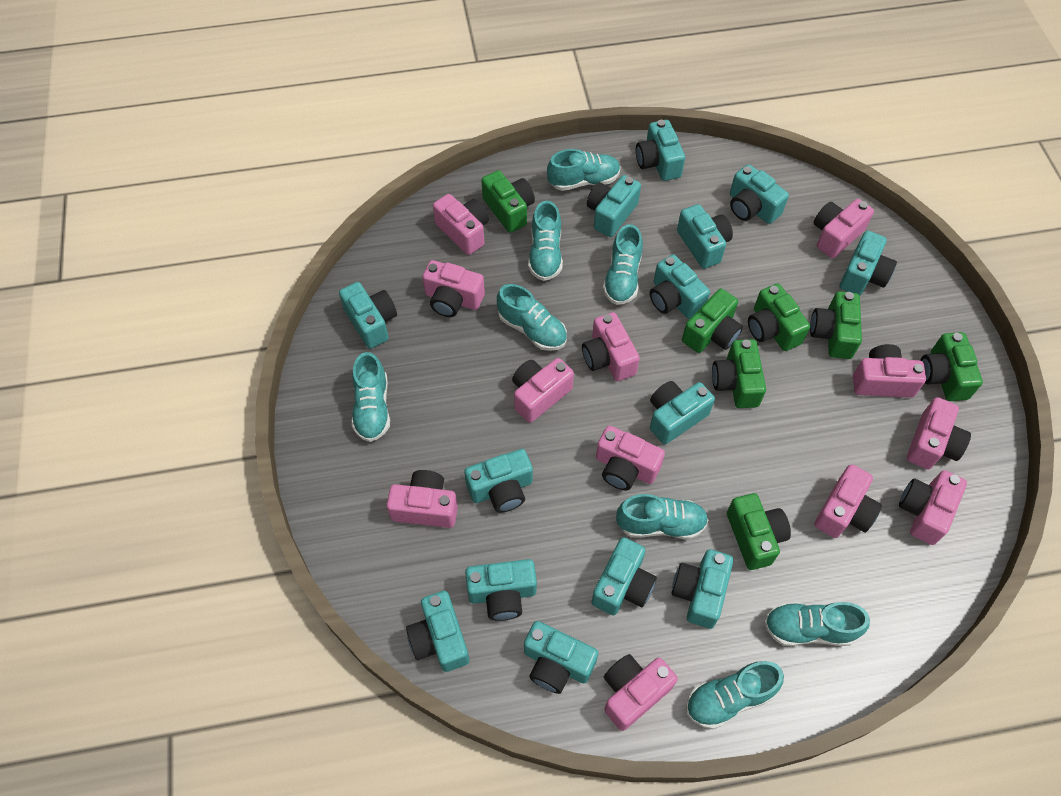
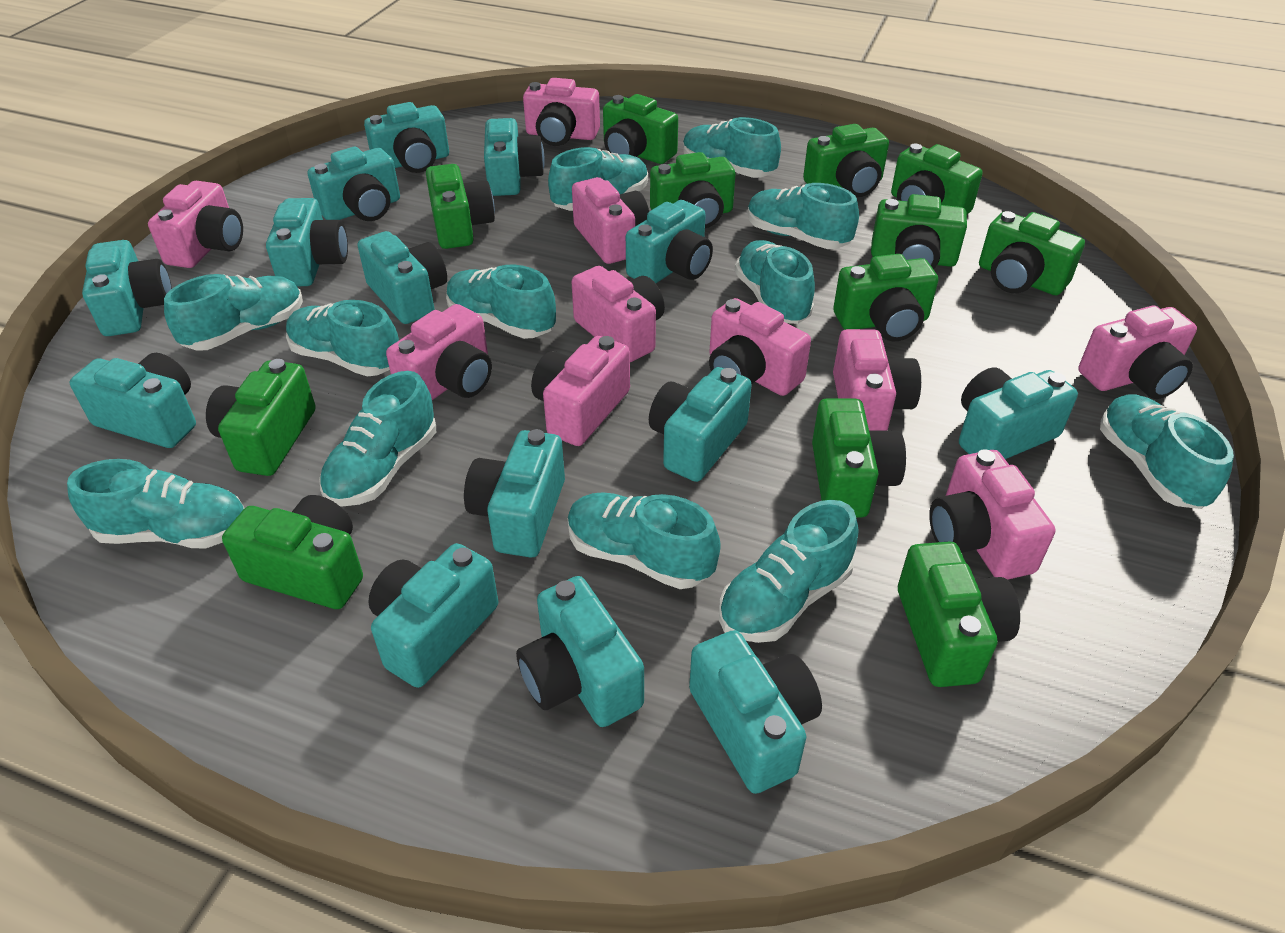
green camera: 7 -> 12
pink camera: 12 -> 10
turquoise shoe: 8 -> 12

